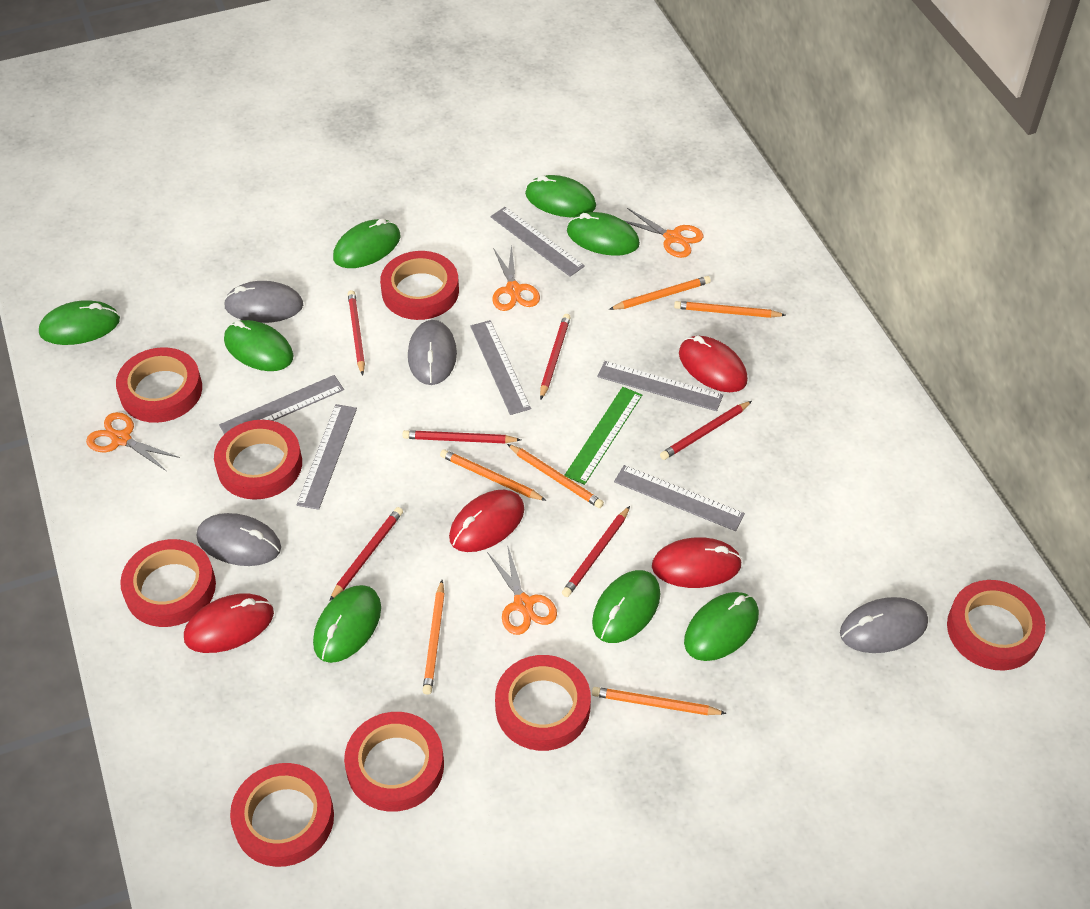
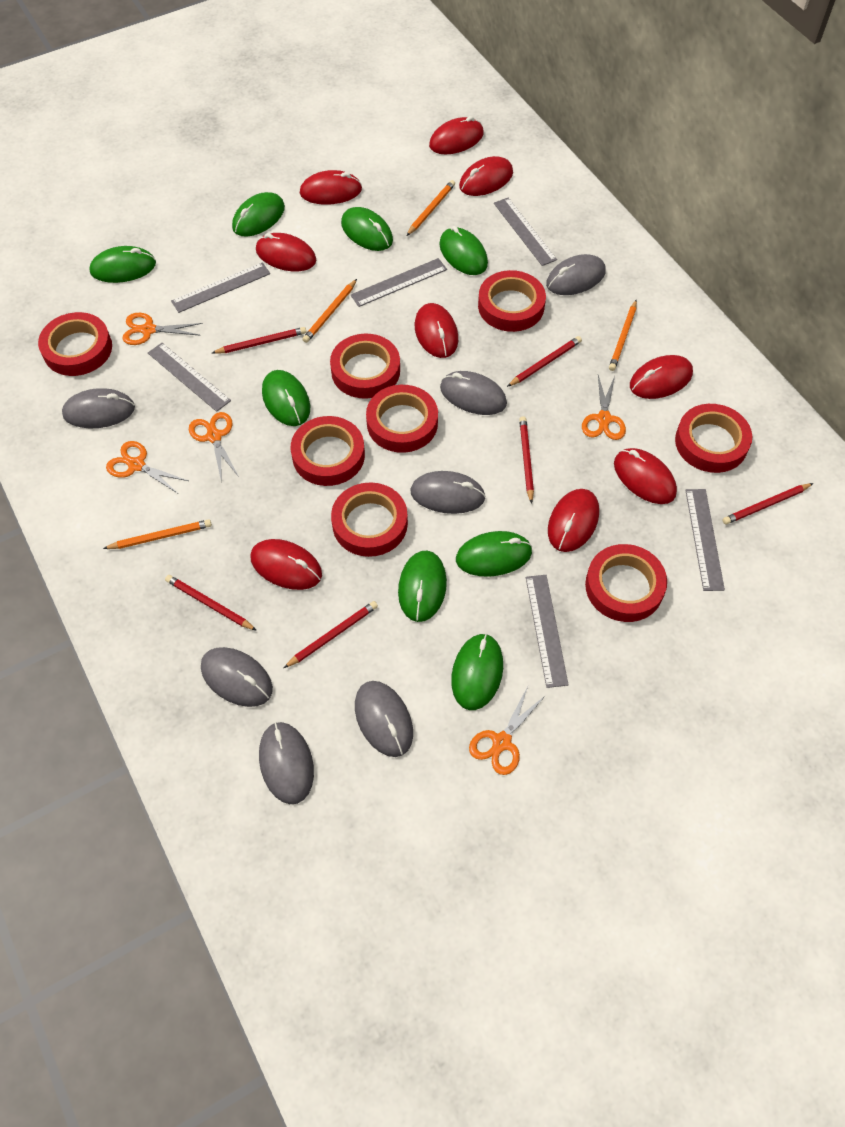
green ruler: 1 -> 0
grey mouse: 4 -> 7
orange pencil: 6 -> 4
orange scissors: 4 -> 5
red mouse: 4 -> 9

